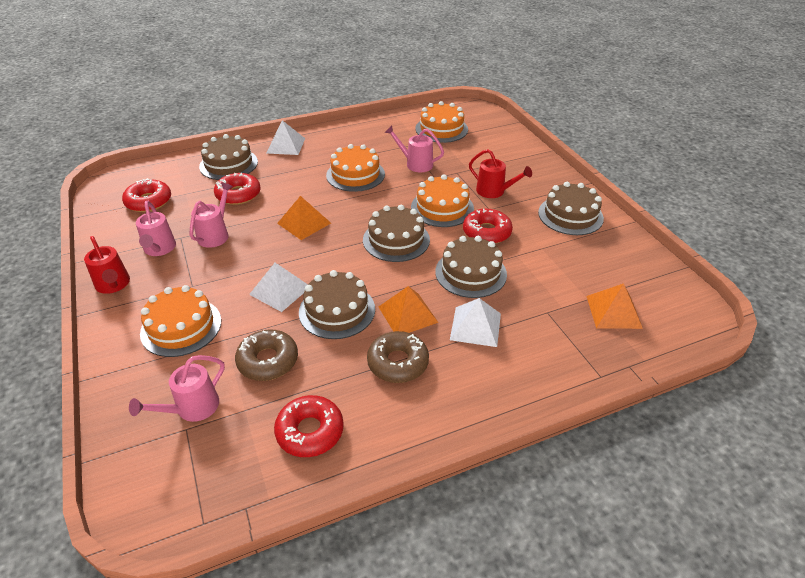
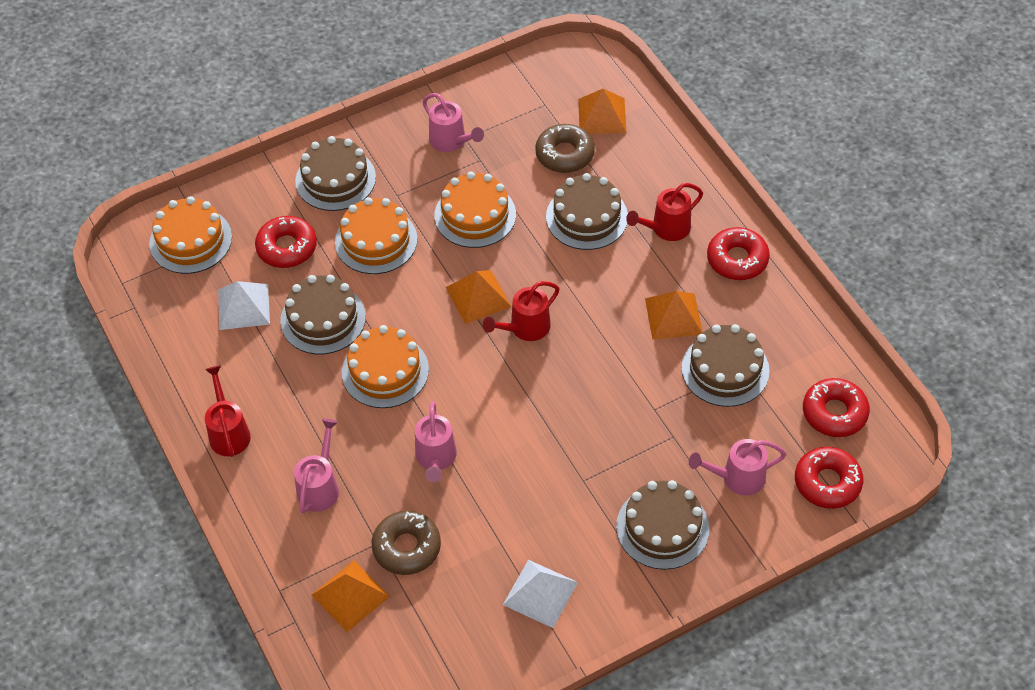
orange pyramid: 3 -> 4
red watering can: 2 -> 3
white pyramid: 3 -> 2

